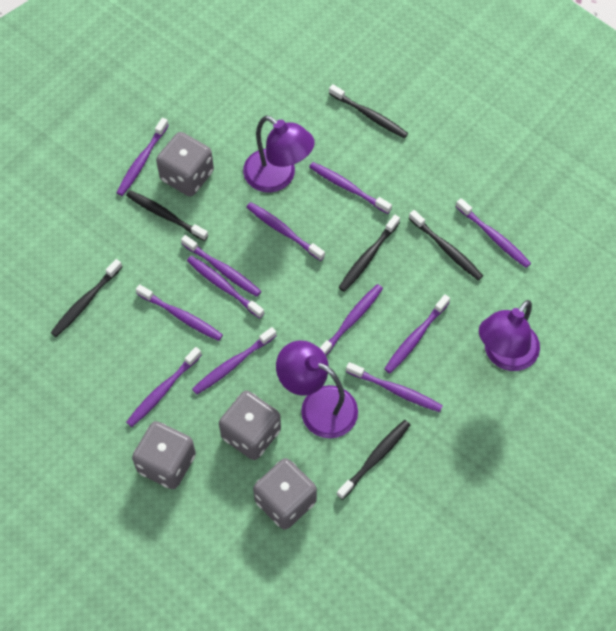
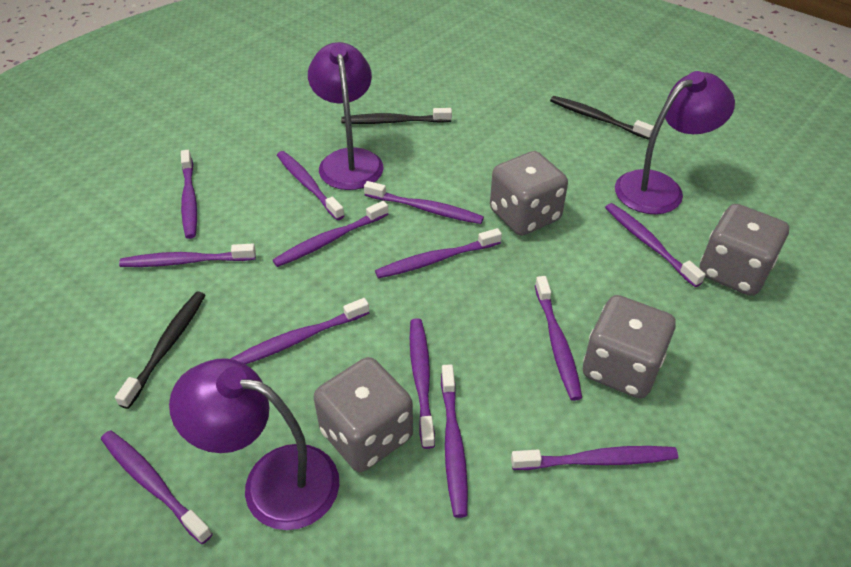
black toothbrush: 6 -> 3
purple toothbrush: 12 -> 13

